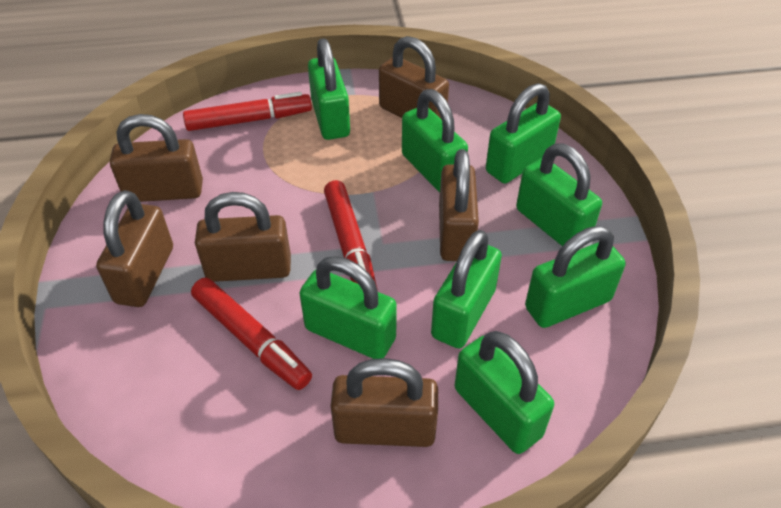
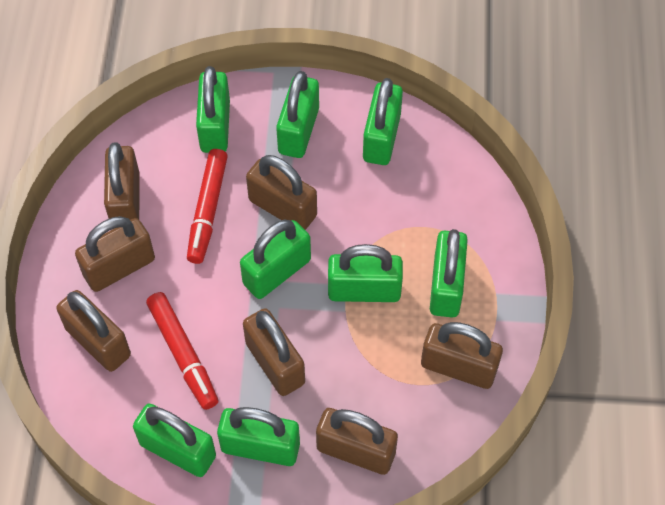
brown padlock: 6 -> 7
red marker: 3 -> 2

